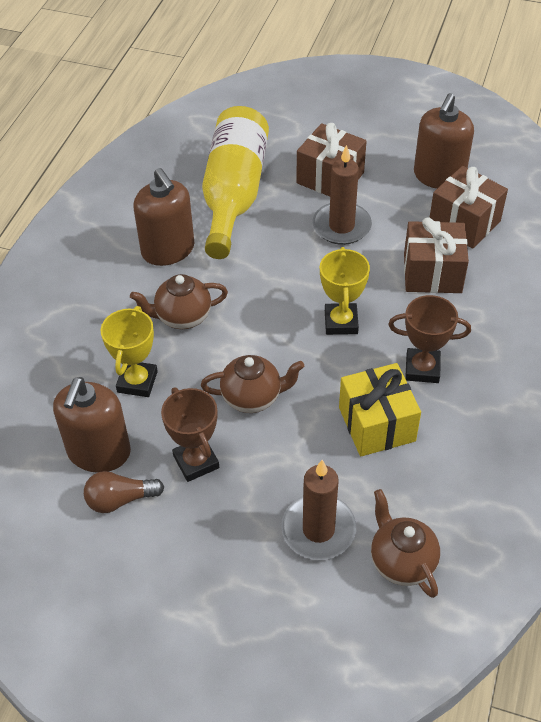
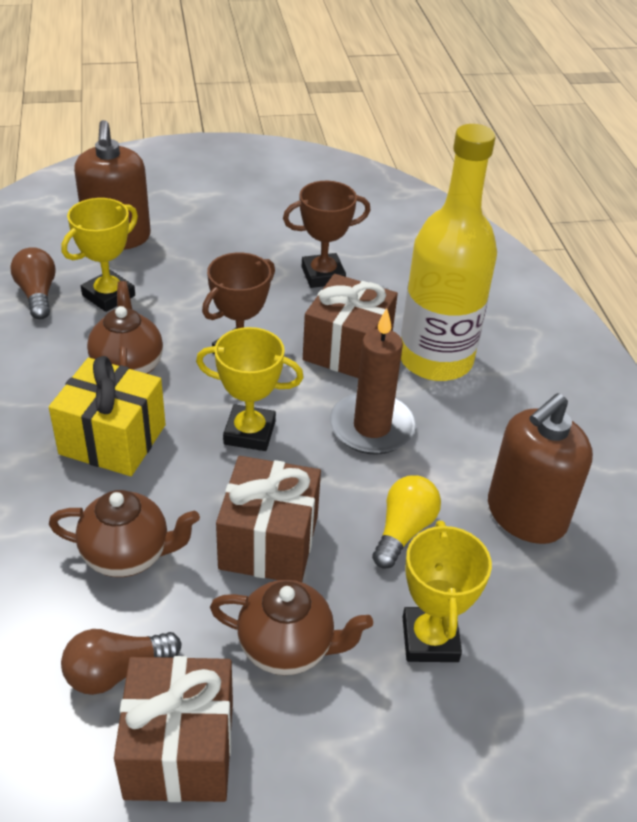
brown candle: 2 -> 1
brown light bulb: 1 -> 2
brown soap dispenser: 3 -> 2
yellow light bulb: 0 -> 1
yellow trophy: 2 -> 3

